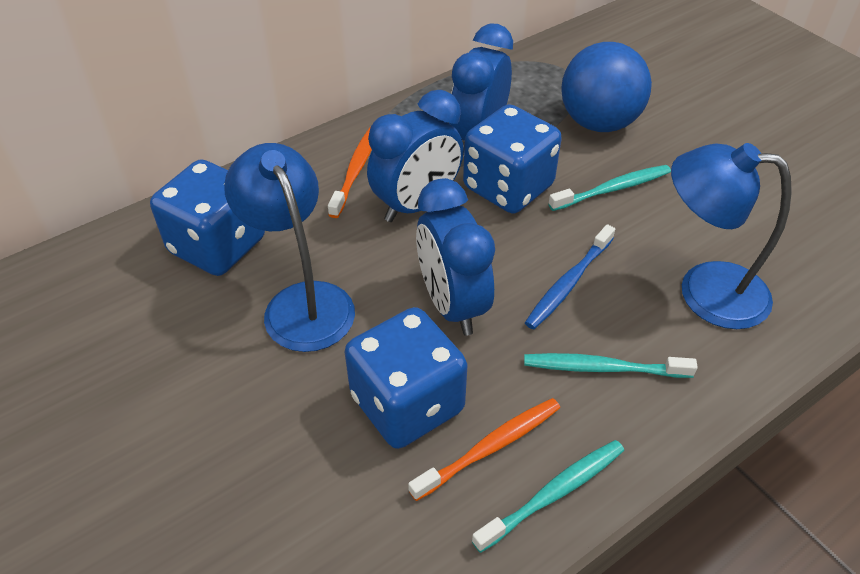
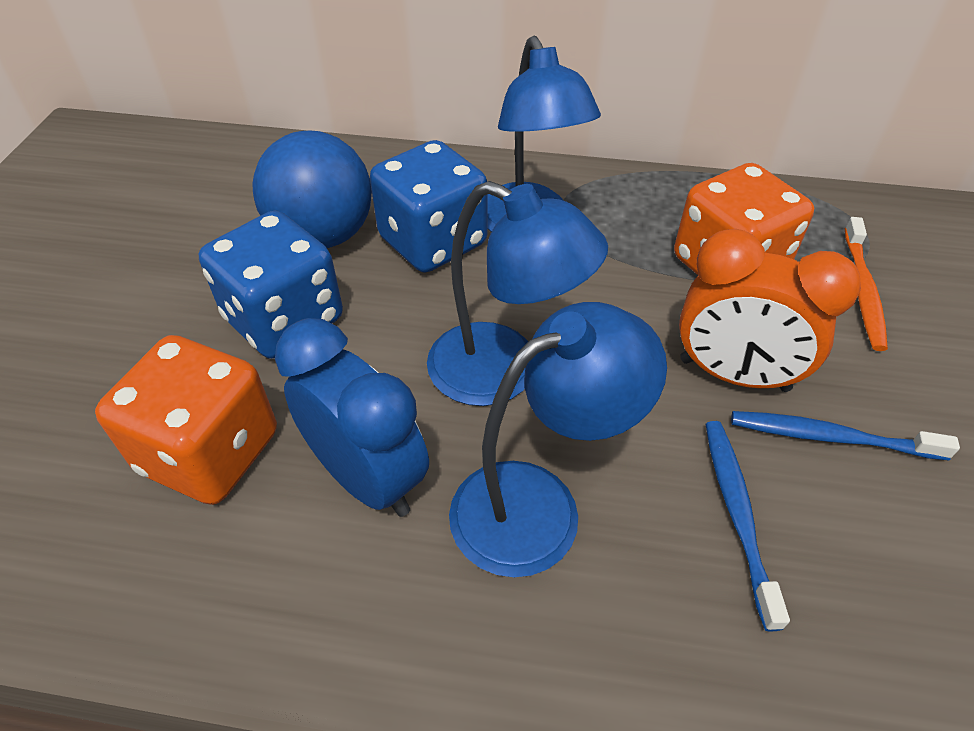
blue clock: 3 -> 1
blue dice: 3 -> 2
blue lamp: 2 -> 3
blue toothbrush: 1 -> 2
orange clock: 0 -> 1
orange dice: 0 -> 2
orange toothbrush: 2 -> 1
turquoise toothbrush: 3 -> 0

